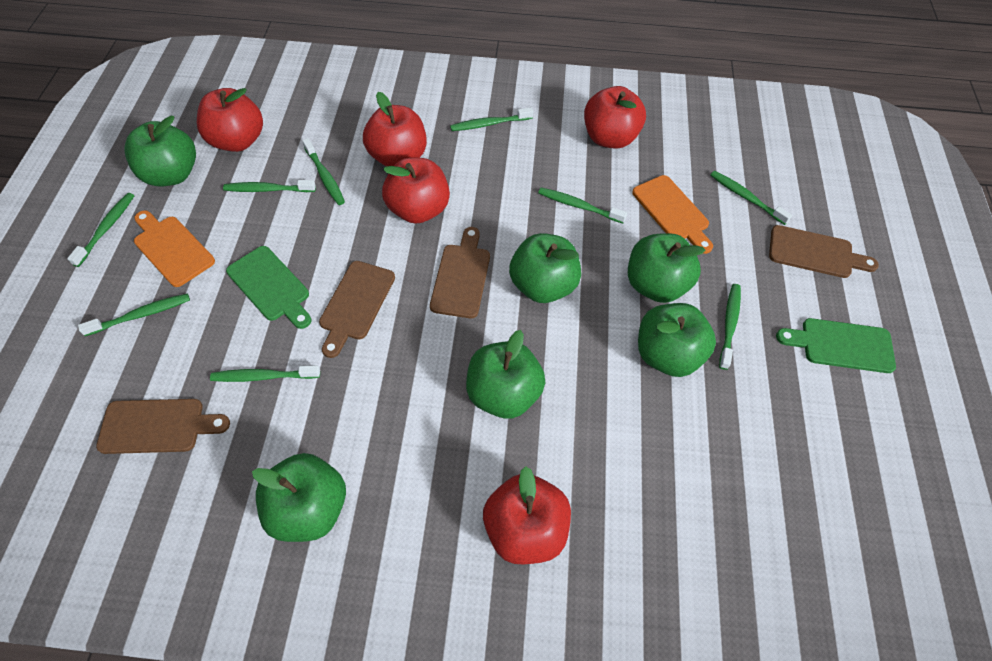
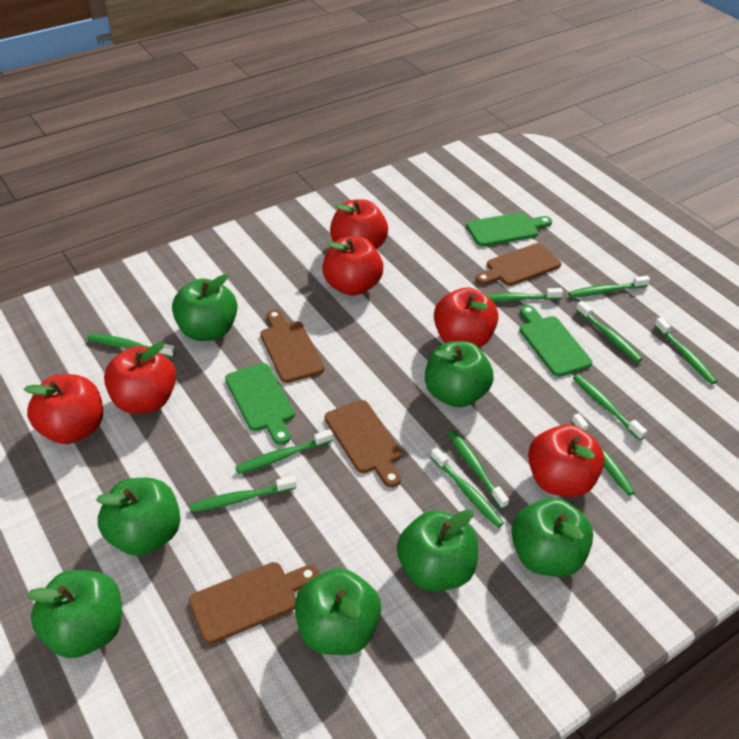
green apple: 6 -> 7
green cutting board: 2 -> 3
green toothbrush: 9 -> 11
orange cutting board: 2 -> 0
red apple: 5 -> 6

